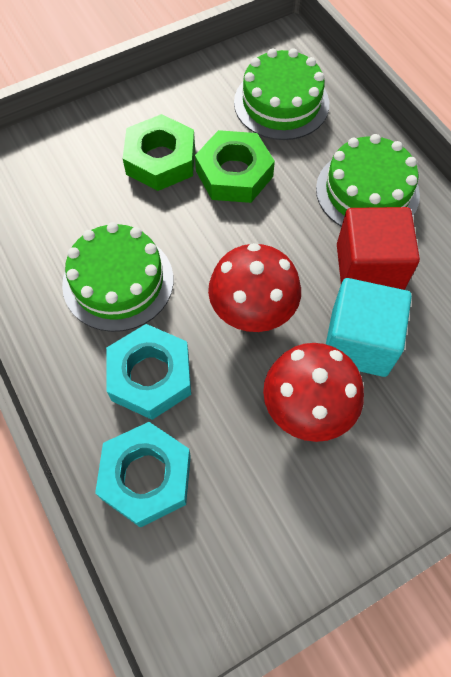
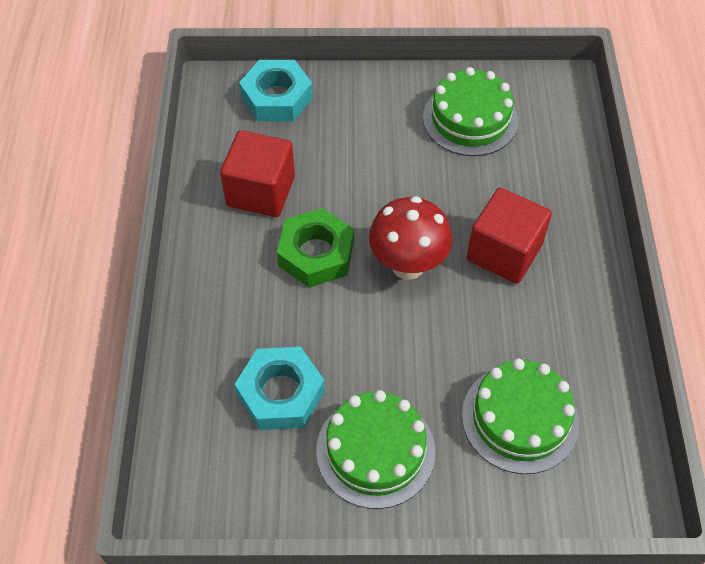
green nut: 2 -> 1
red cube: 1 -> 2
red mushroom: 2 -> 1
turquoise cube: 1 -> 0

